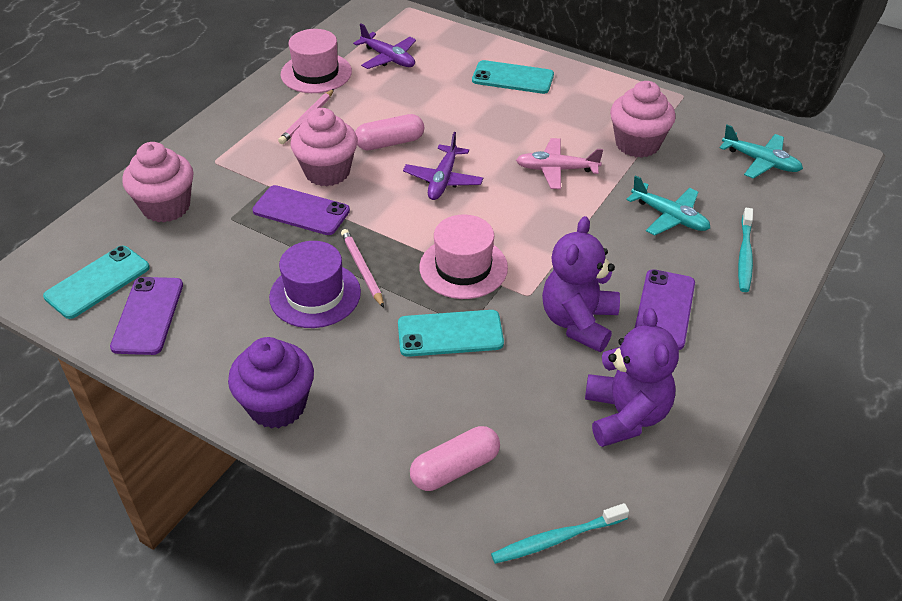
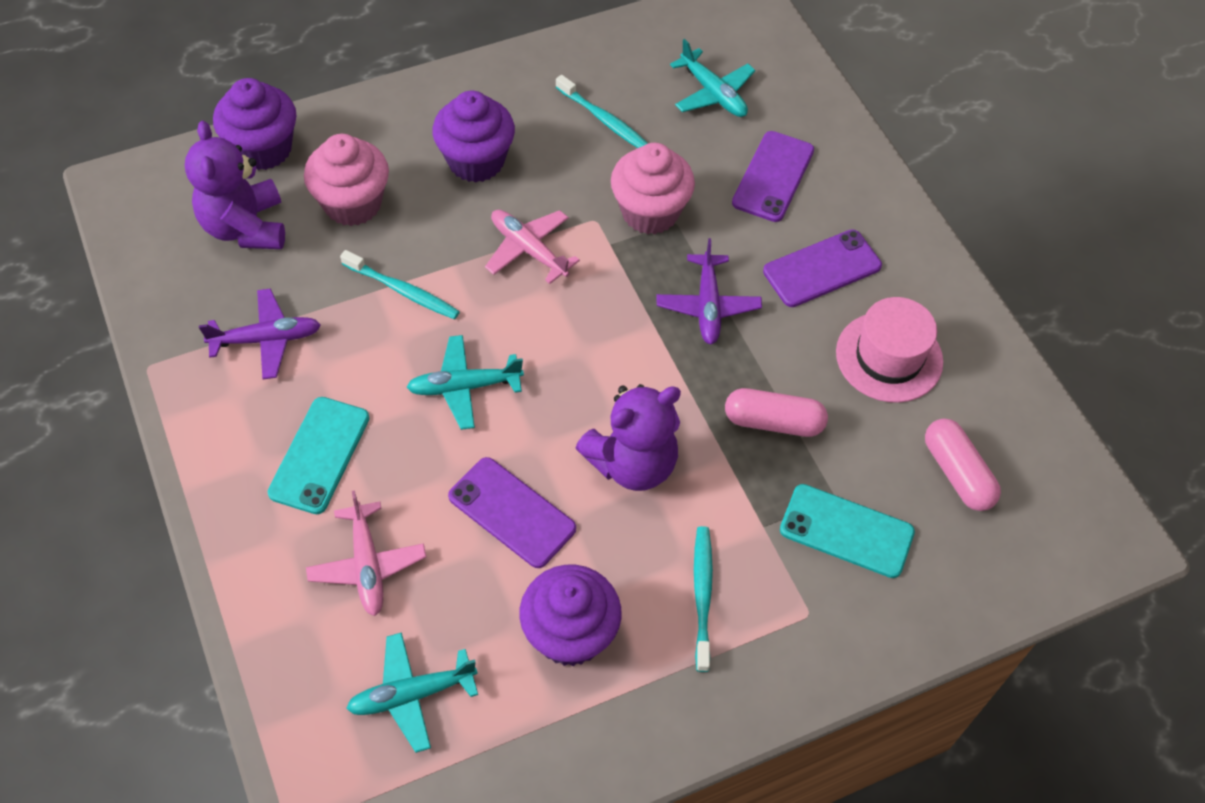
pink cupcake: 3 -> 2
pink hat: 2 -> 1
pink pencil: 2 -> 0
pink plane: 1 -> 2
purple cupcake: 1 -> 3
purple hat: 1 -> 0
turquoise phone: 3 -> 2
turquoise plane: 2 -> 3
turquoise toothbrush: 2 -> 3

